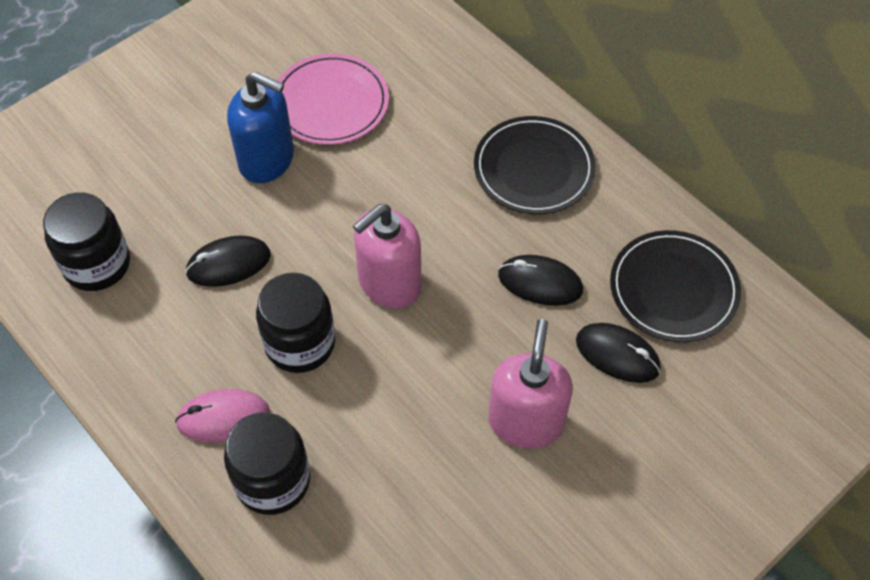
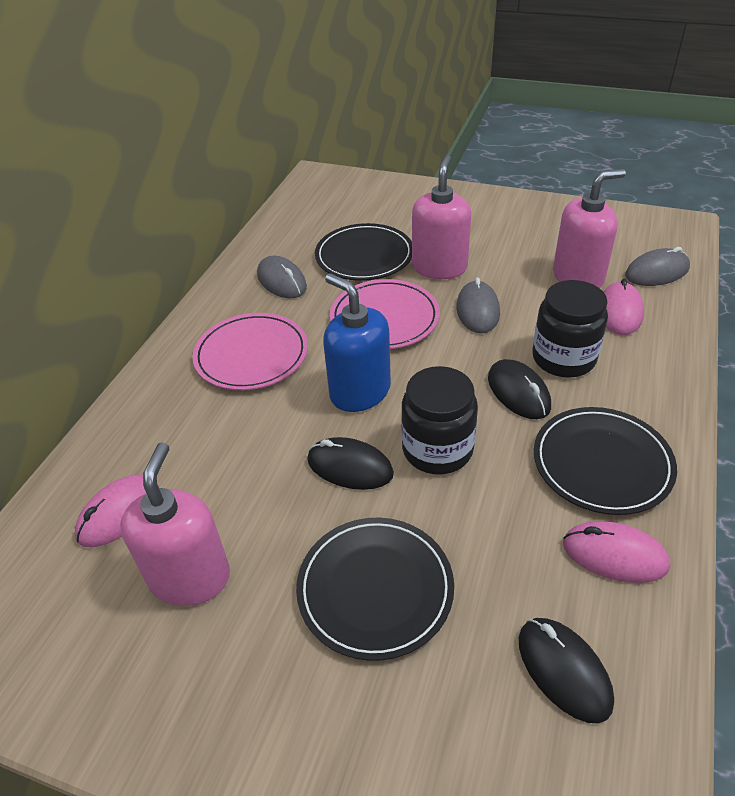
black jar: 3 -> 2
black plate: 2 -> 3
grey mouse: 0 -> 3
pink mouse: 1 -> 3
pink plate: 1 -> 2
pink soap dispenser: 2 -> 3

